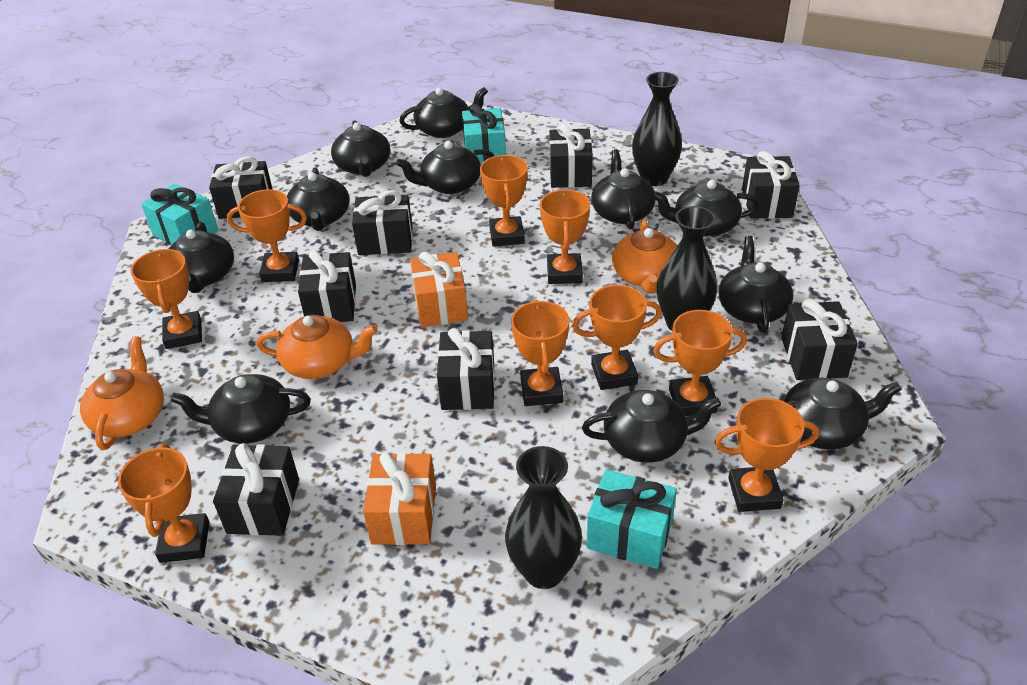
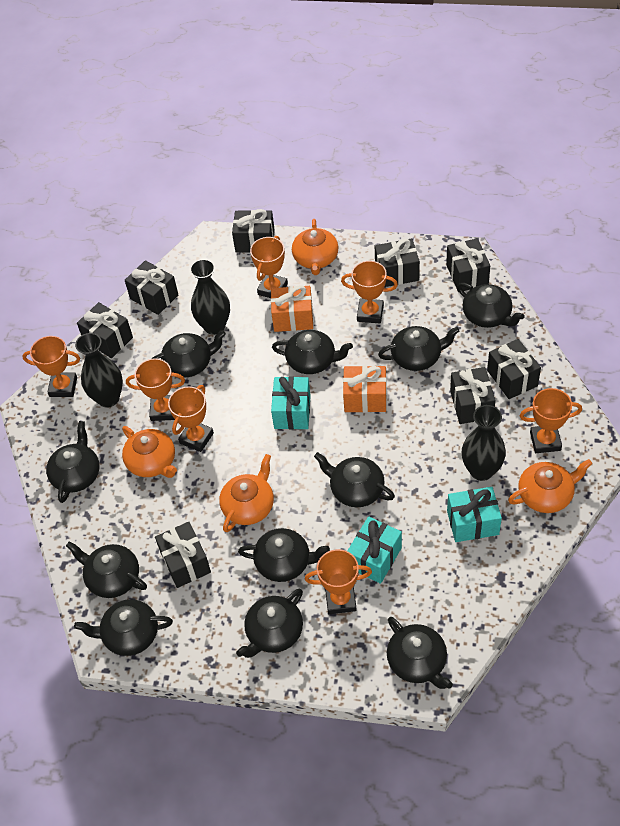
orange teapot: 3 -> 4
orange trophy: 9 -> 7

